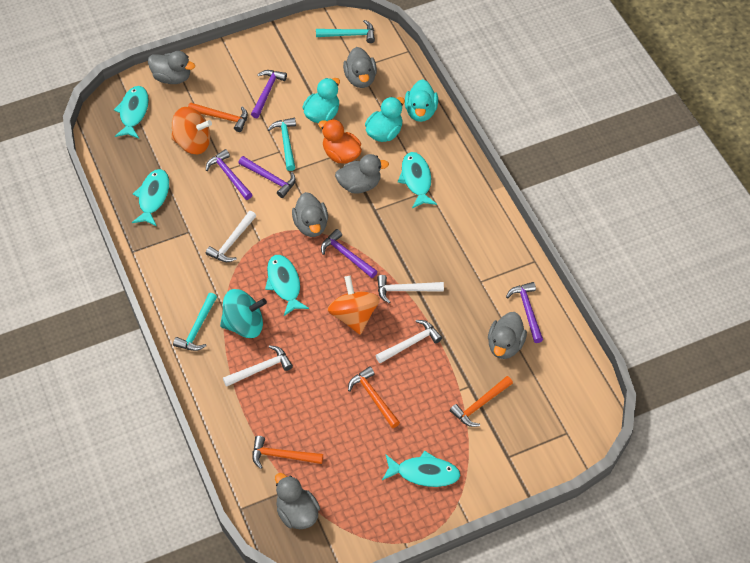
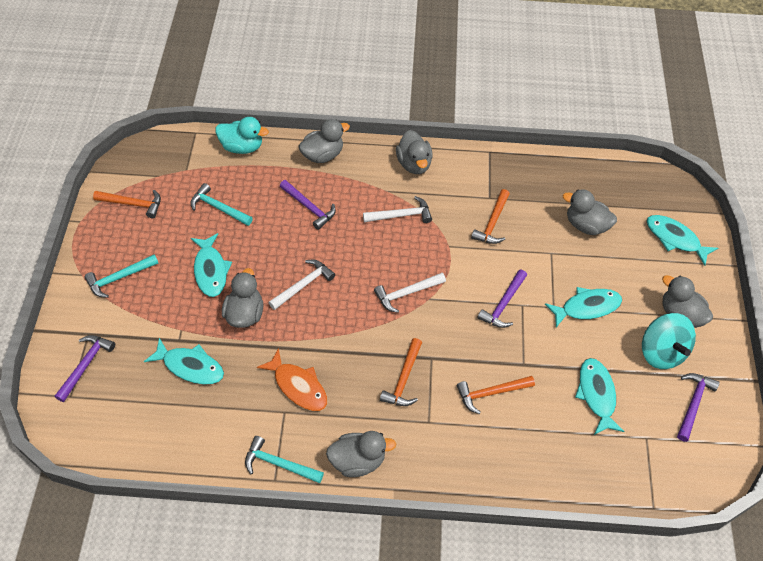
orange duck: 1 -> 0
orange fish: 0 -> 1
orange spinning top: 2 -> 0
purple hammer: 5 -> 4
turquoise duck: 3 -> 1
white hammer: 4 -> 3

